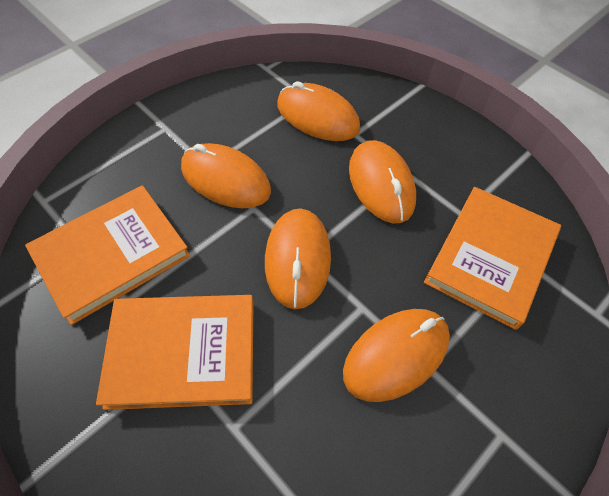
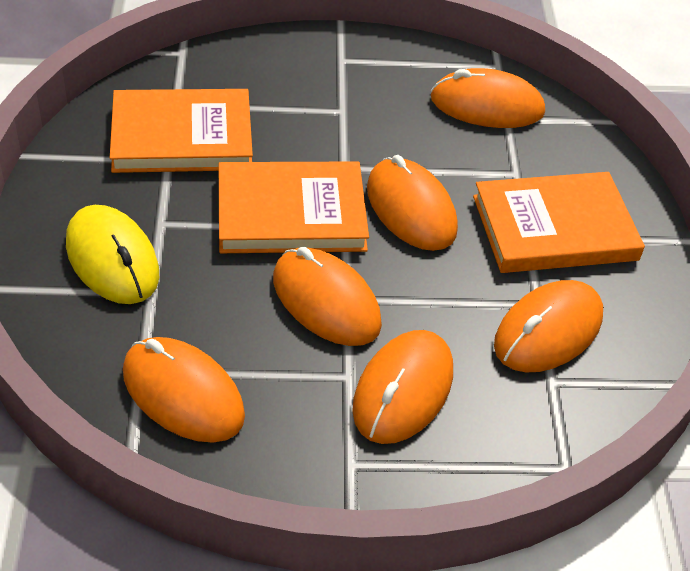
orange mouse: 5 -> 6
yellow mouse: 0 -> 1

